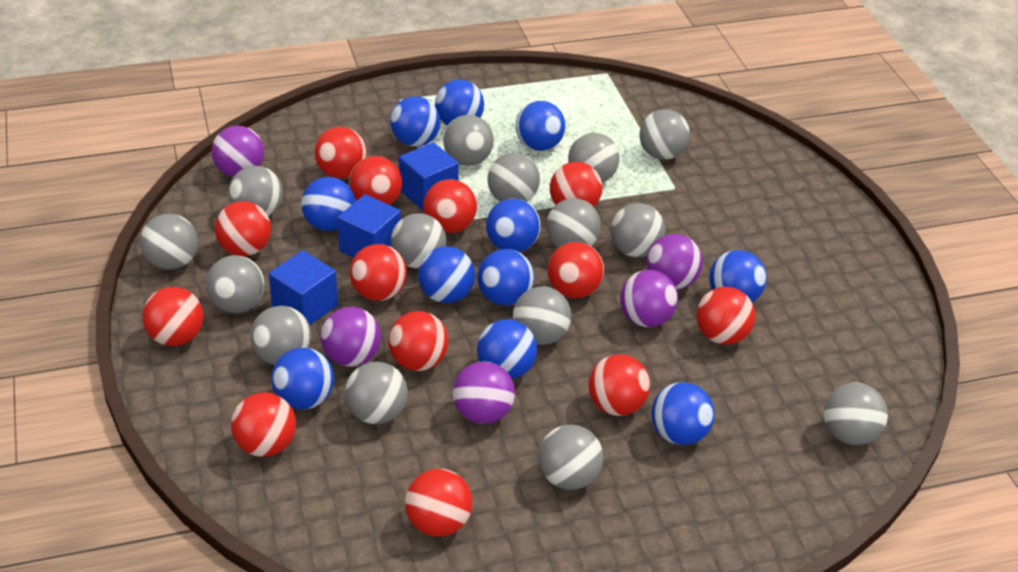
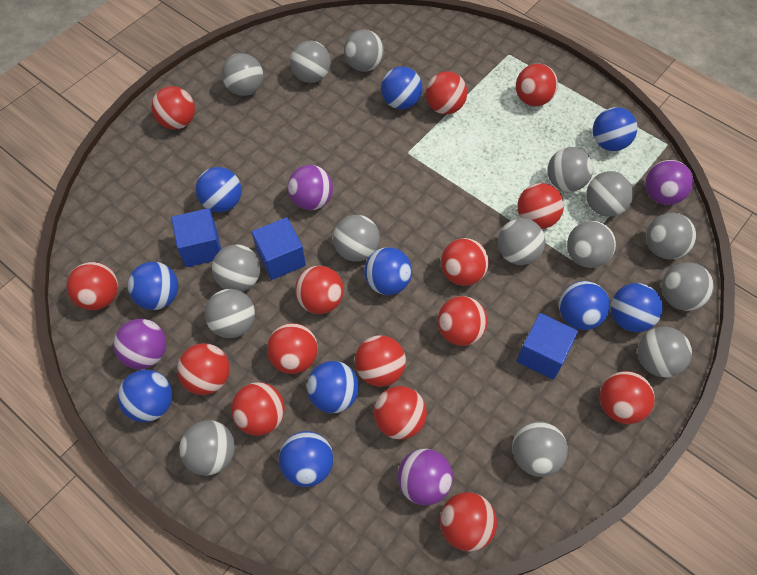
blue ball: 11 -> 10
purple ball: 5 -> 4
red ball: 13 -> 15

